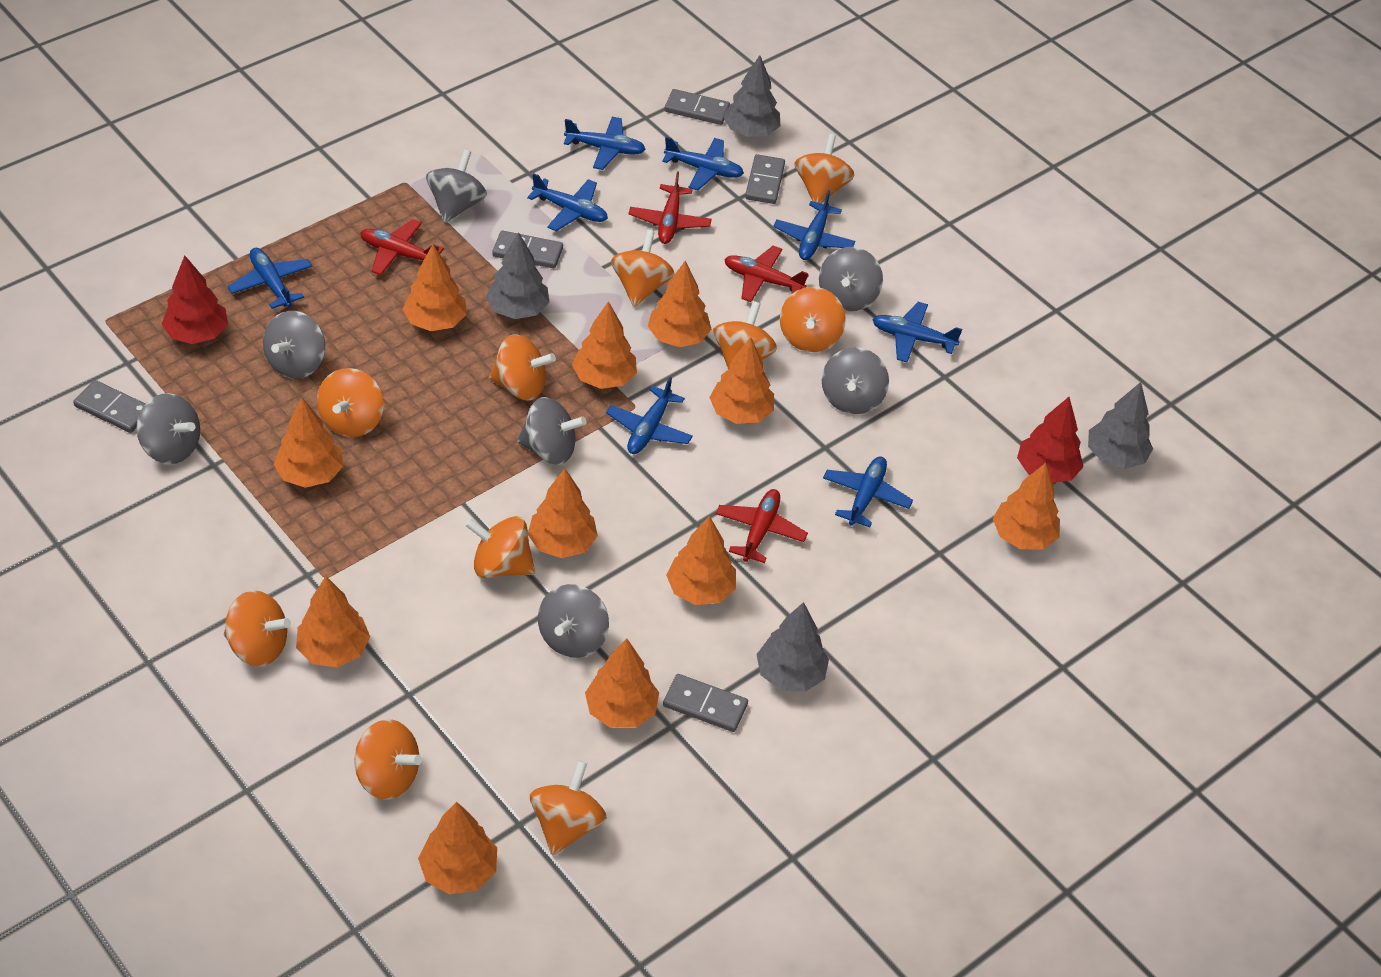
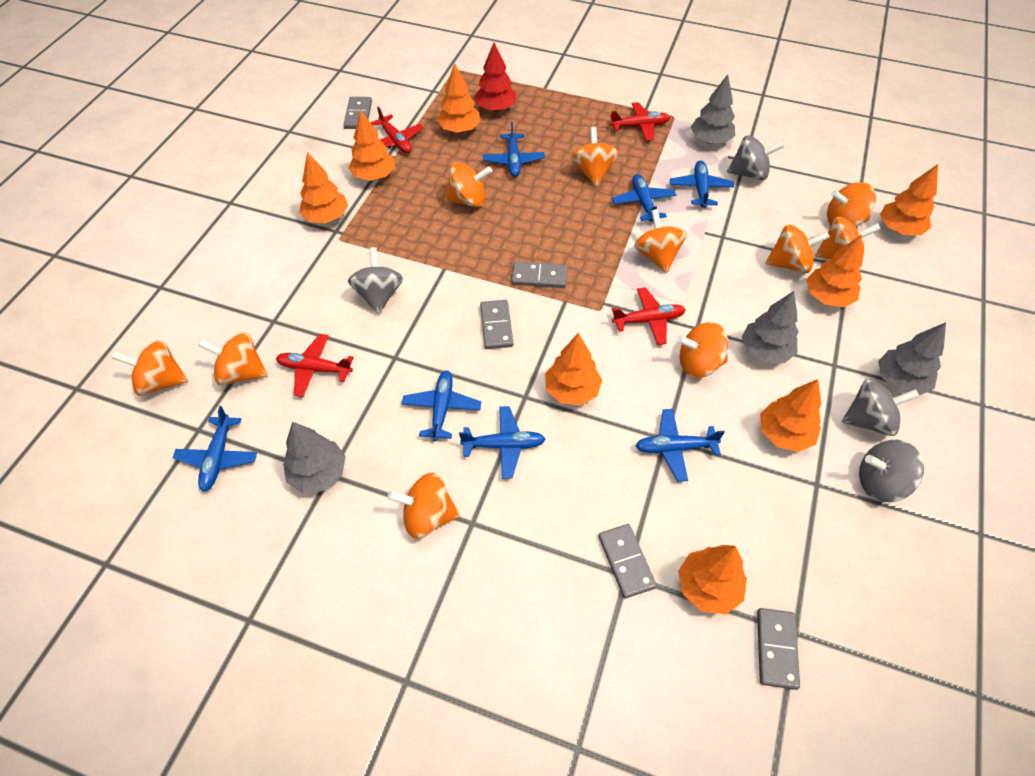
blue plane: 8 -> 7
grey spinning top: 7 -> 4
orange tree: 11 -> 8
red tree: 2 -> 1

